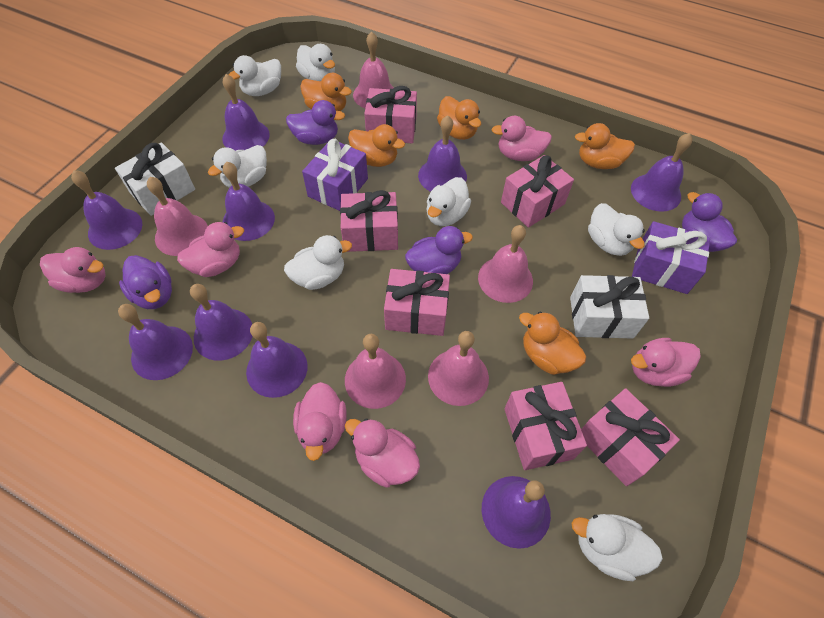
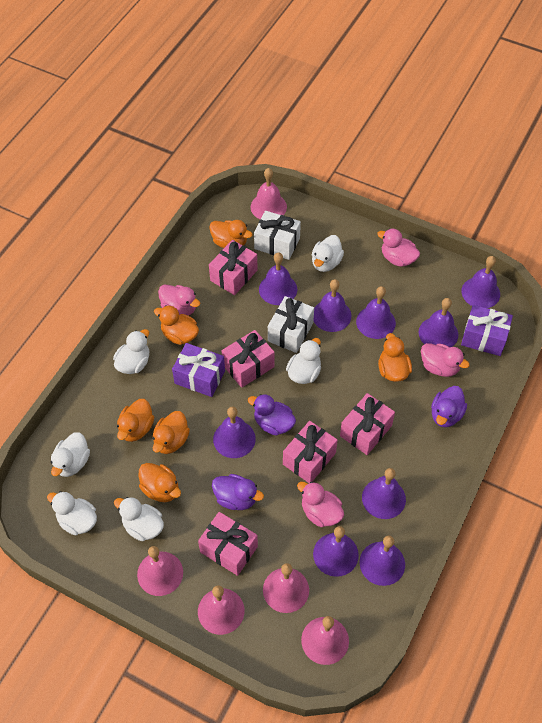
orange duck: 5 -> 6
pink duck: 6 -> 4
pink gift: 6 -> 5
purple duck: 4 -> 3
white duck: 7 -> 6

